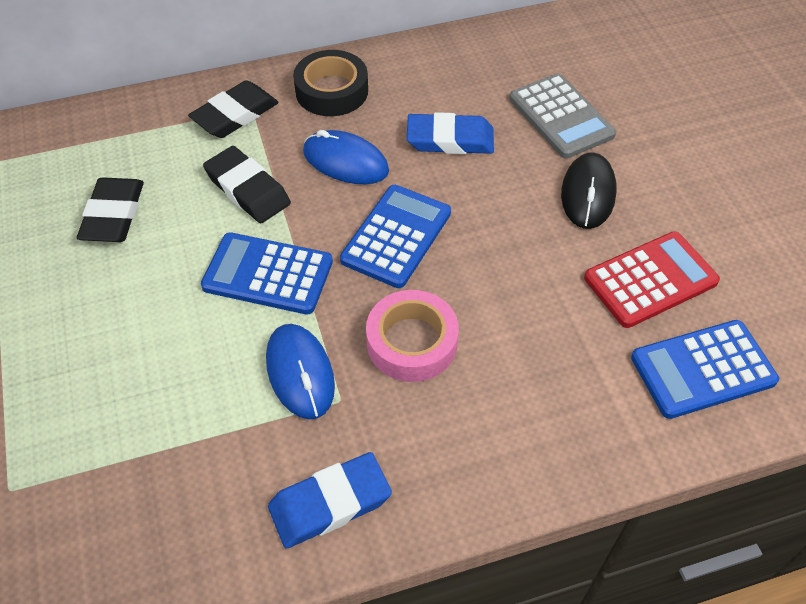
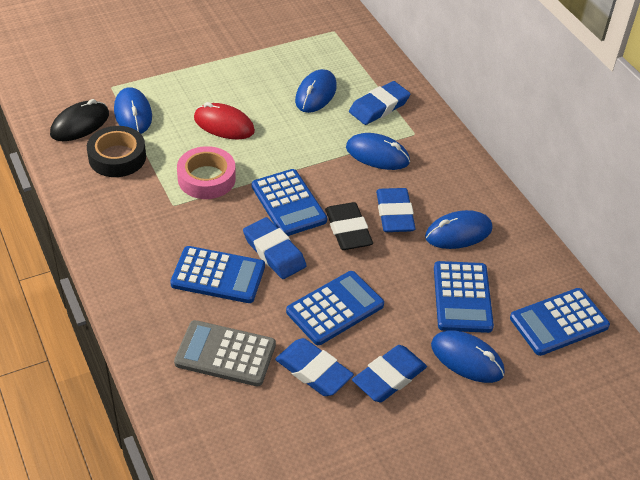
black eraser: 3 -> 1
blue calculator: 3 -> 5
blue eraser: 2 -> 5
blue mouse: 2 -> 5
red calculator: 1 -> 0
red mouse: 0 -> 1

